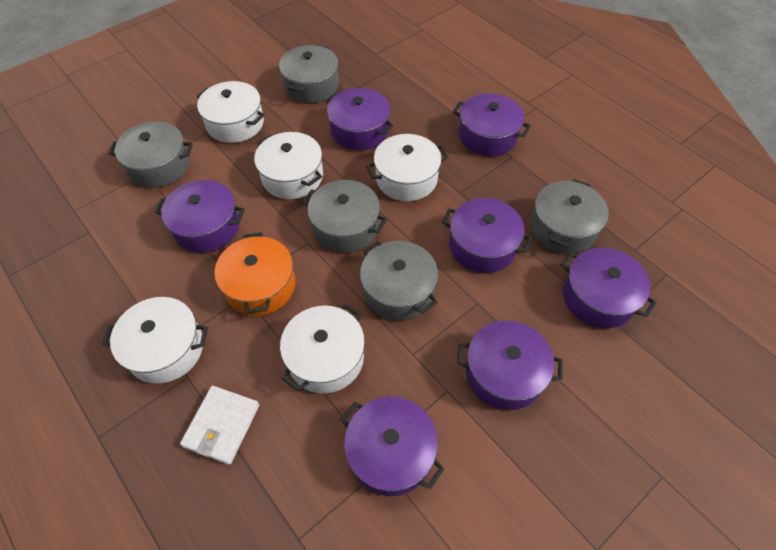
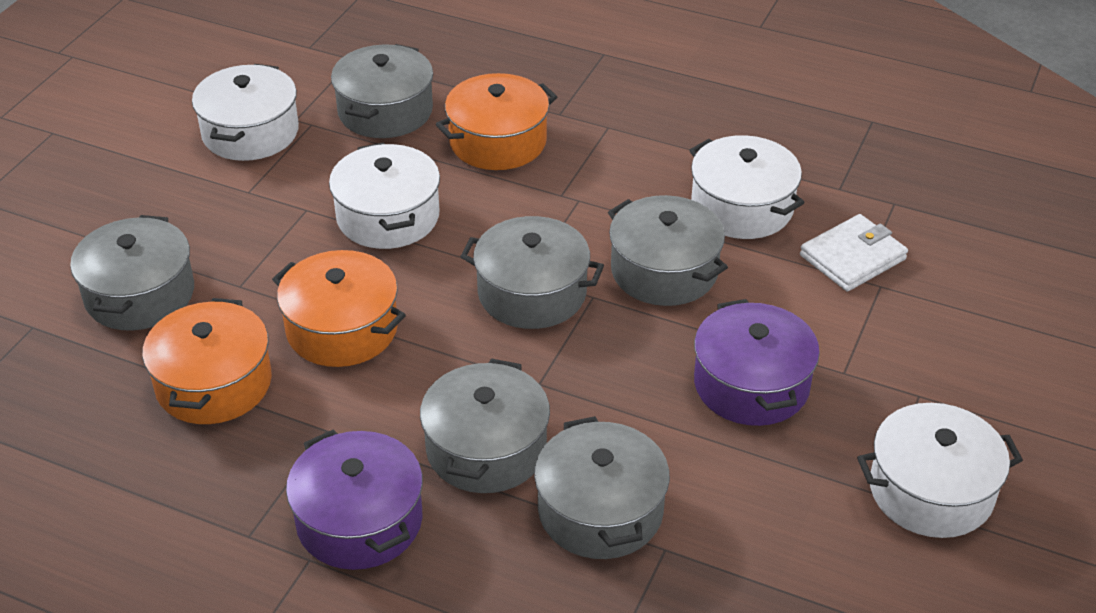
grey pot: 5 -> 6
orange pot: 1 -> 3
purple pot: 7 -> 2
white pot: 5 -> 4

